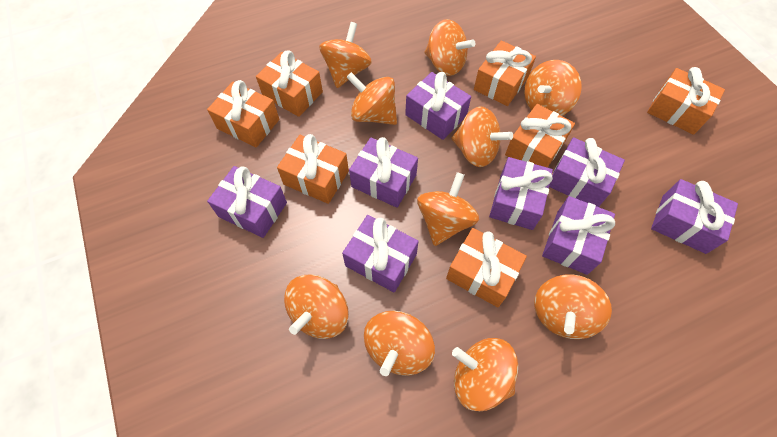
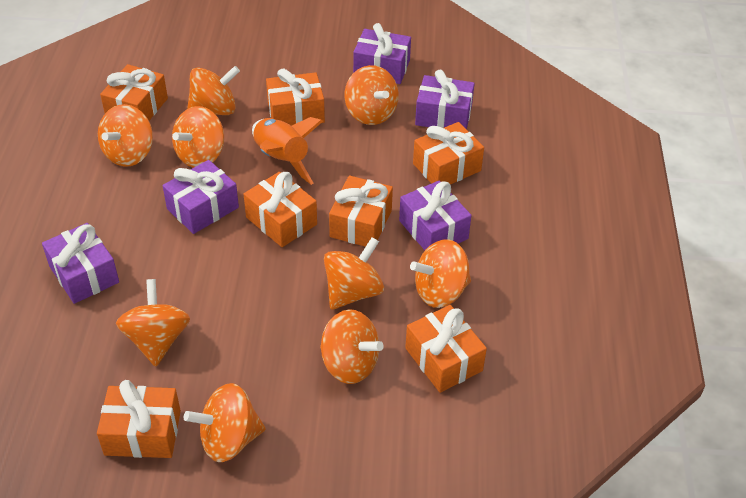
orange rocket: 0 -> 1
orange spinning top: 10 -> 9
purple gift: 8 -> 5

